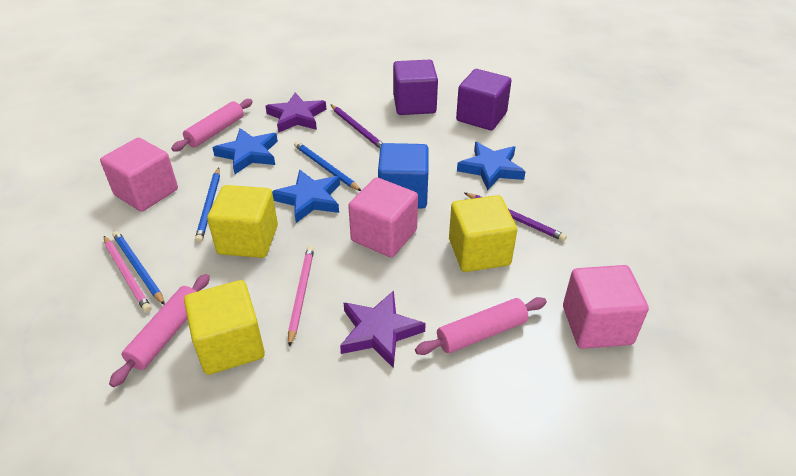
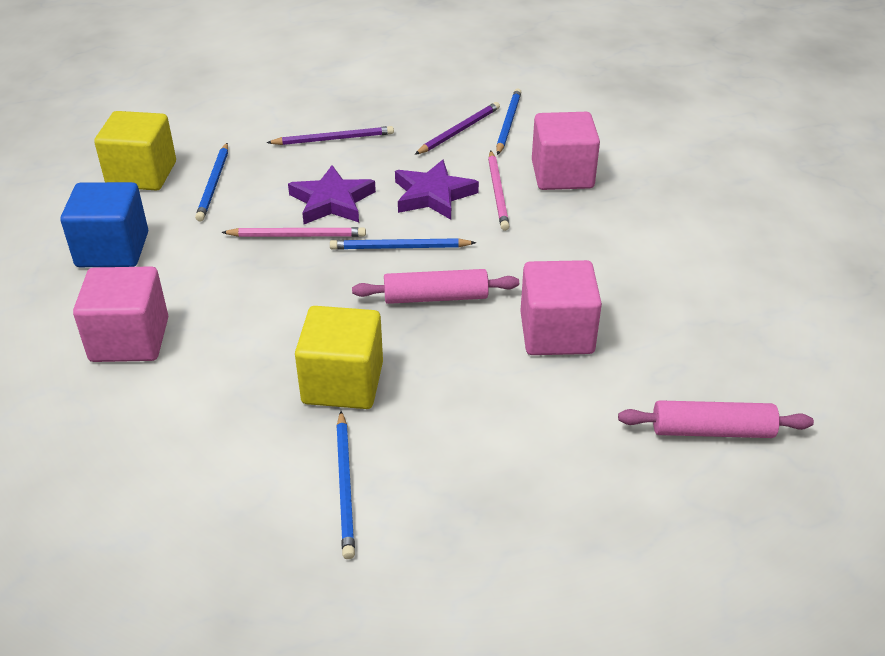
blue pencil: 3 -> 4
blue star: 3 -> 0
pink rolling pin: 3 -> 2
purple cube: 2 -> 0
yellow cube: 3 -> 2

